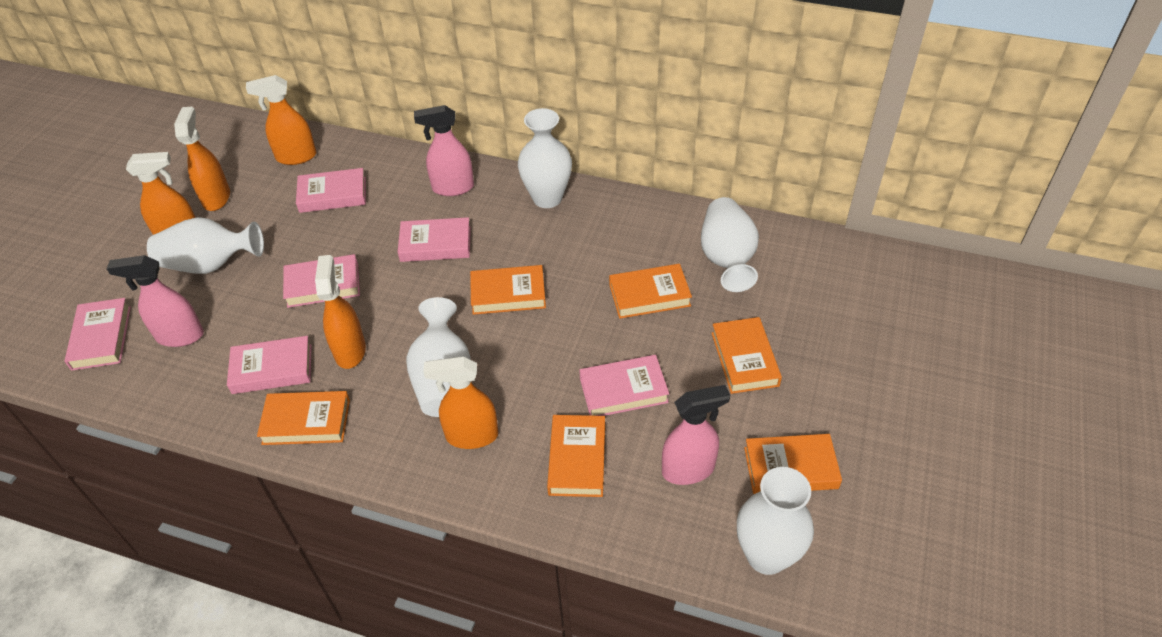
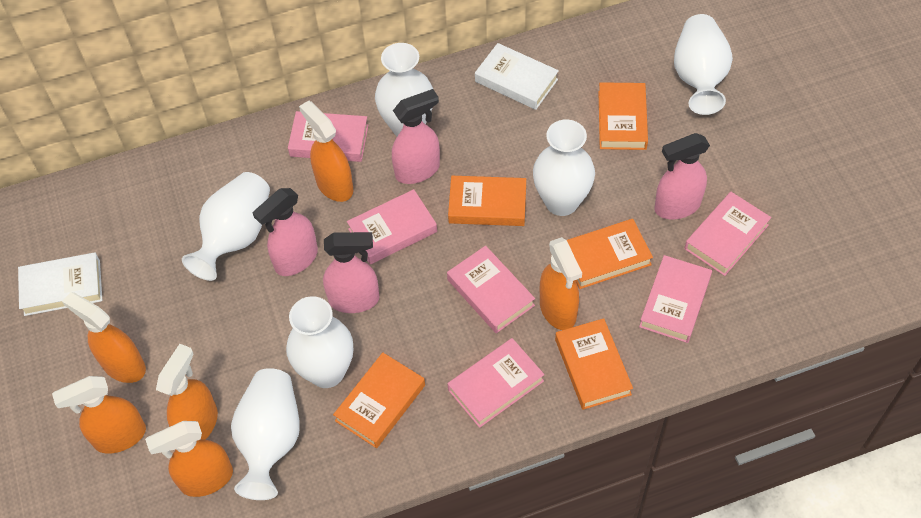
orange book: 6 -> 5
orange spray bottle: 5 -> 6
pink spray bottle: 3 -> 4
white book: 0 -> 2
white vase: 5 -> 6

